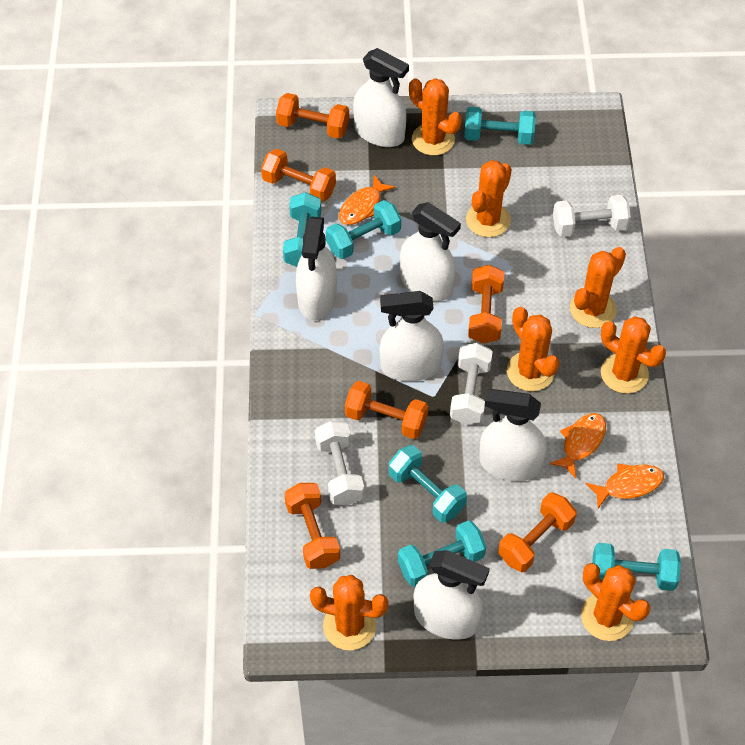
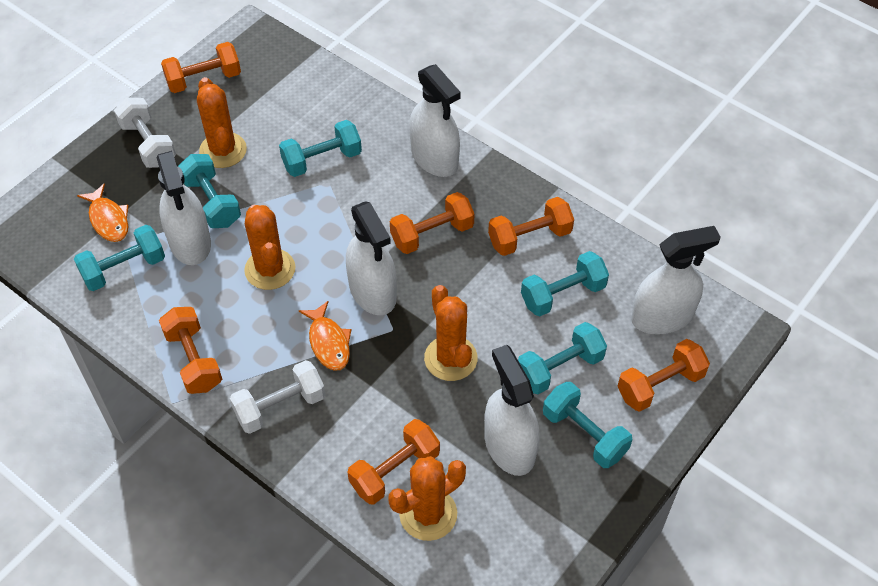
orange cactus: 7 -> 4
orange fish: 3 -> 2
white dumbbell: 3 -> 2
white spray bottle: 6 -> 5

